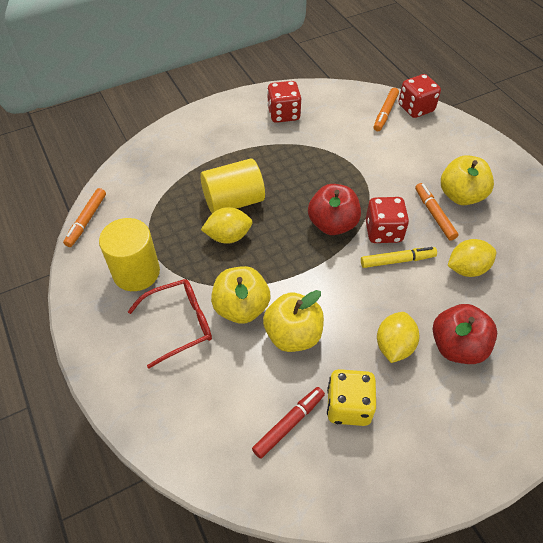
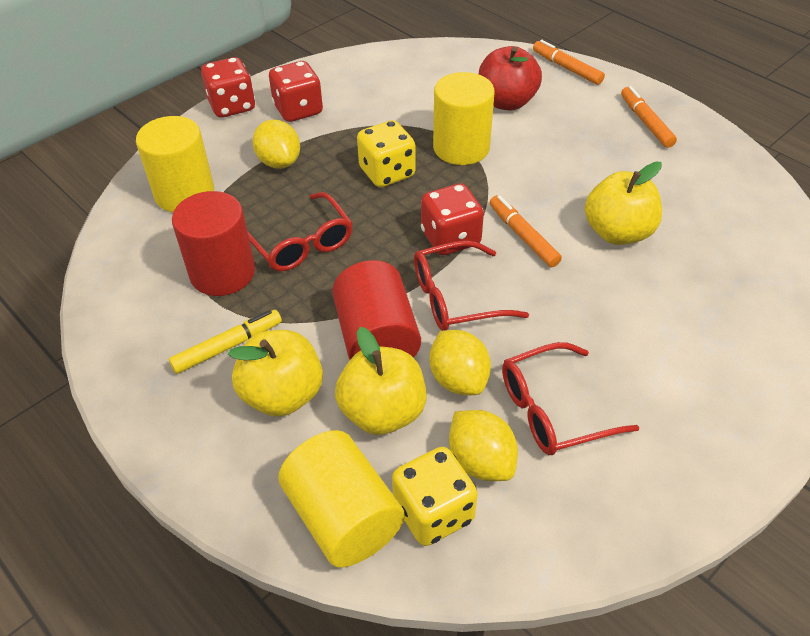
red apple: 2 -> 1
red cylinder: 0 -> 2
red glasses: 1 -> 3
red marker: 1 -> 0
yellow cylinder: 2 -> 3
yellow dice: 1 -> 2

